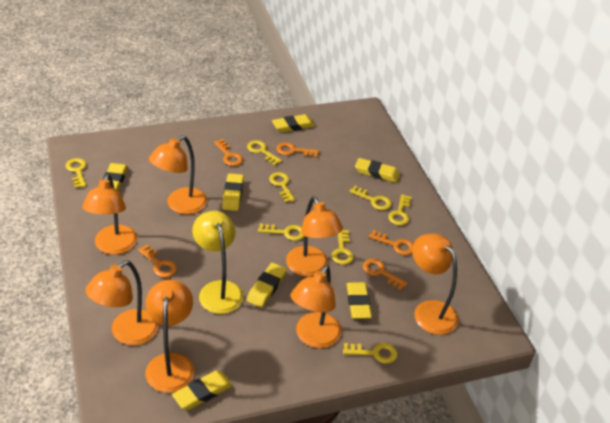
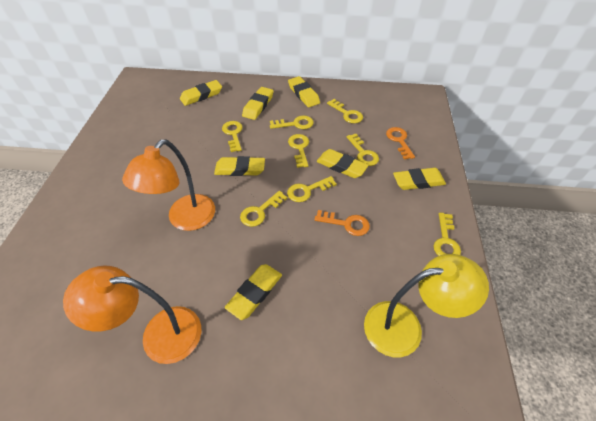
orange key: 5 -> 2
orange lamp: 7 -> 2

